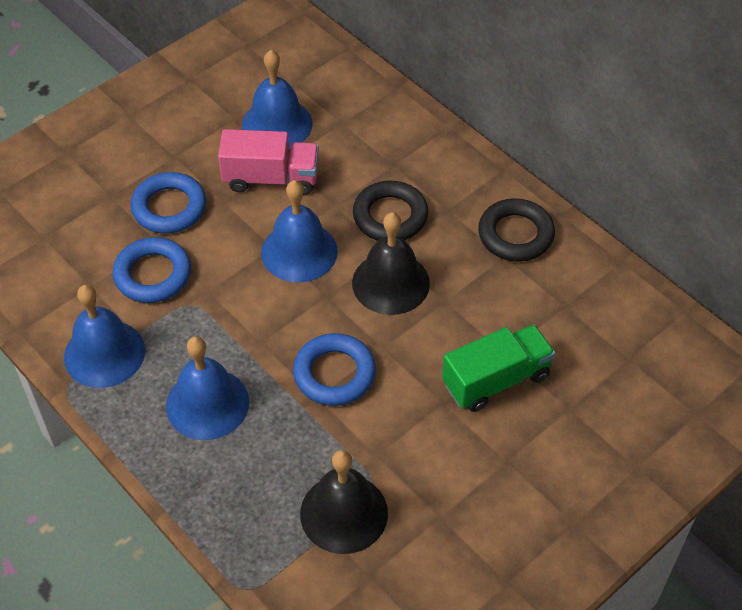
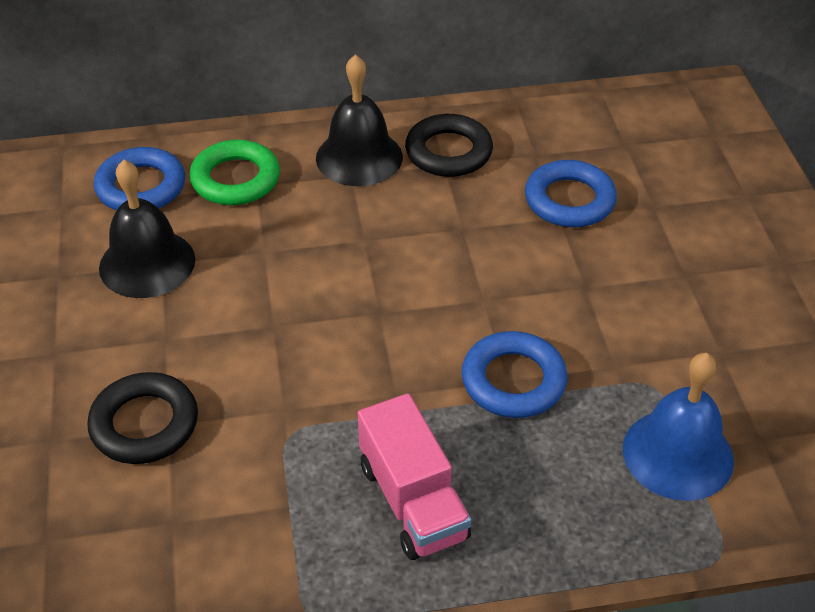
blue bell: 4 -> 1
green ring: 0 -> 1
green truck: 1 -> 0

